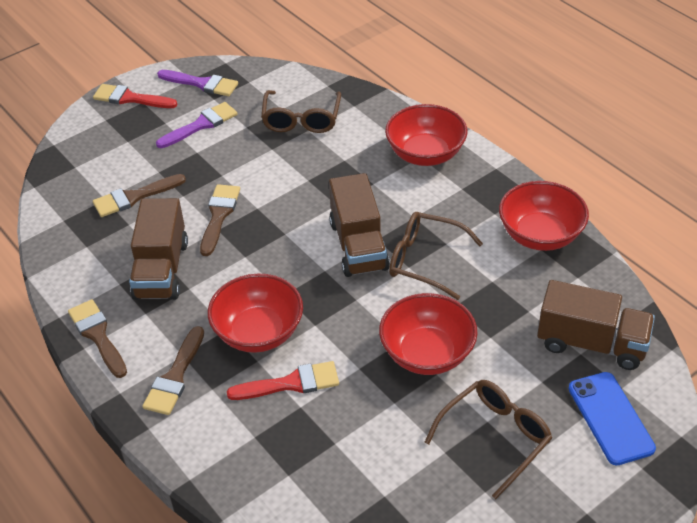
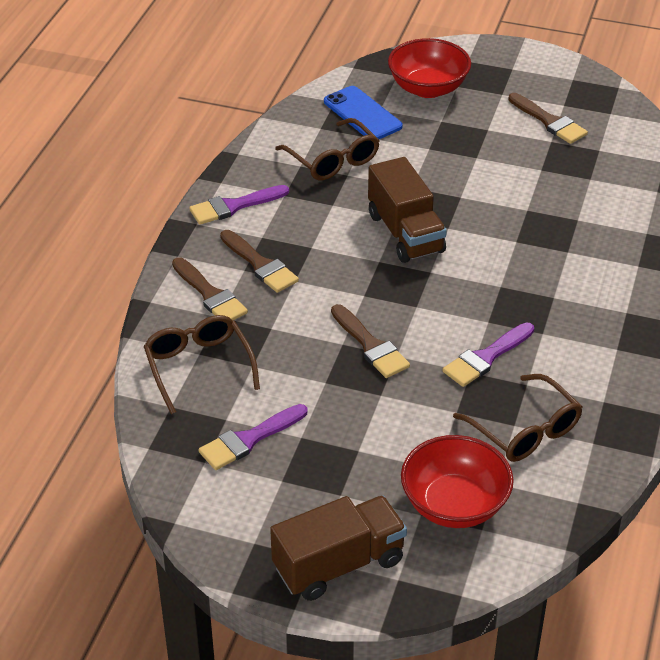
brown truck: 3 -> 2
purple brush: 2 -> 3
red bowl: 4 -> 2
red brush: 2 -> 0

